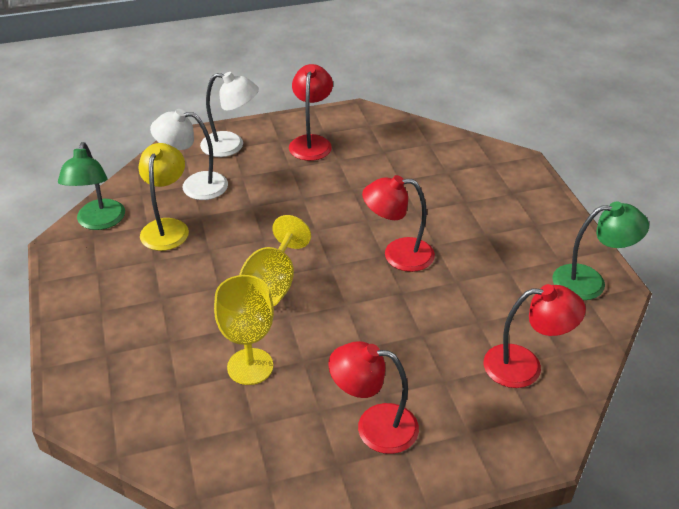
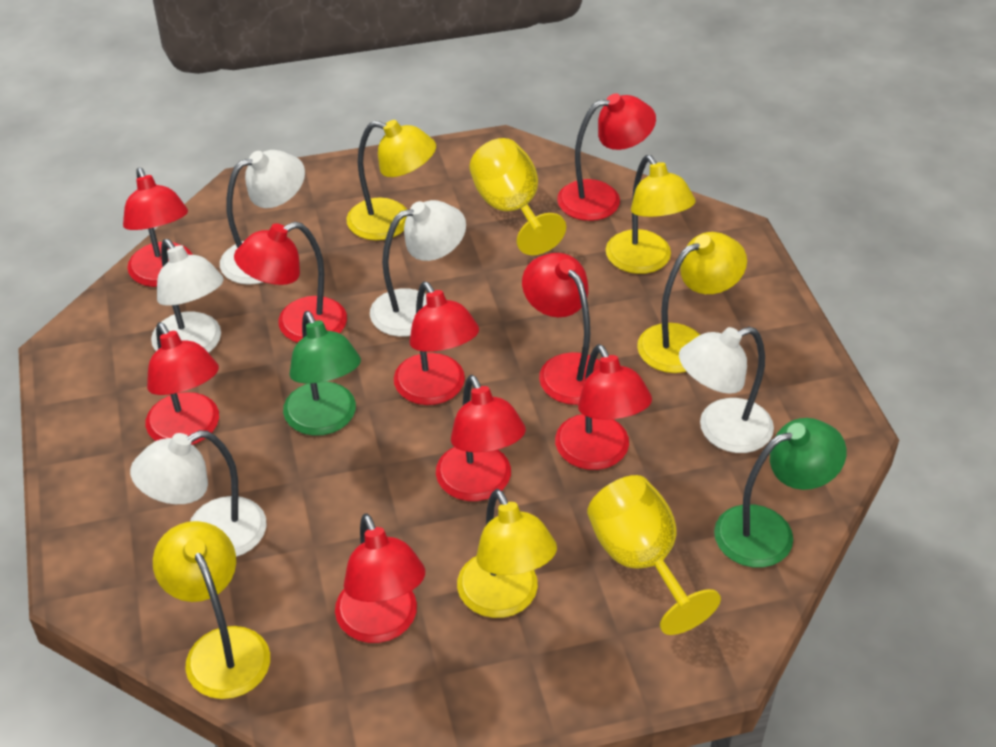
red lamp: 4 -> 9
white lamp: 2 -> 5
yellow lamp: 1 -> 5

